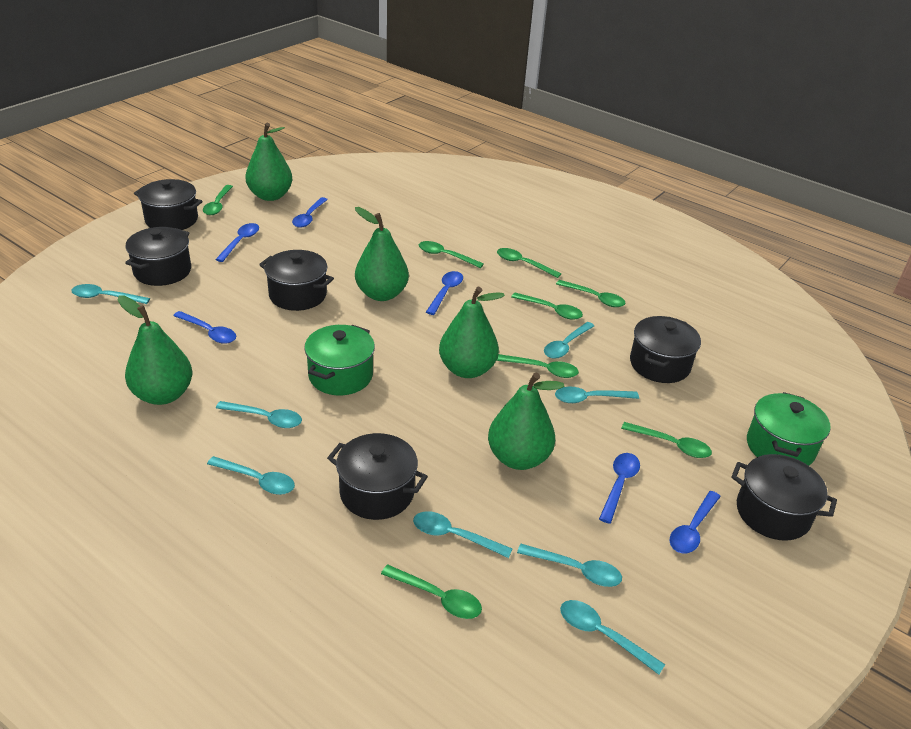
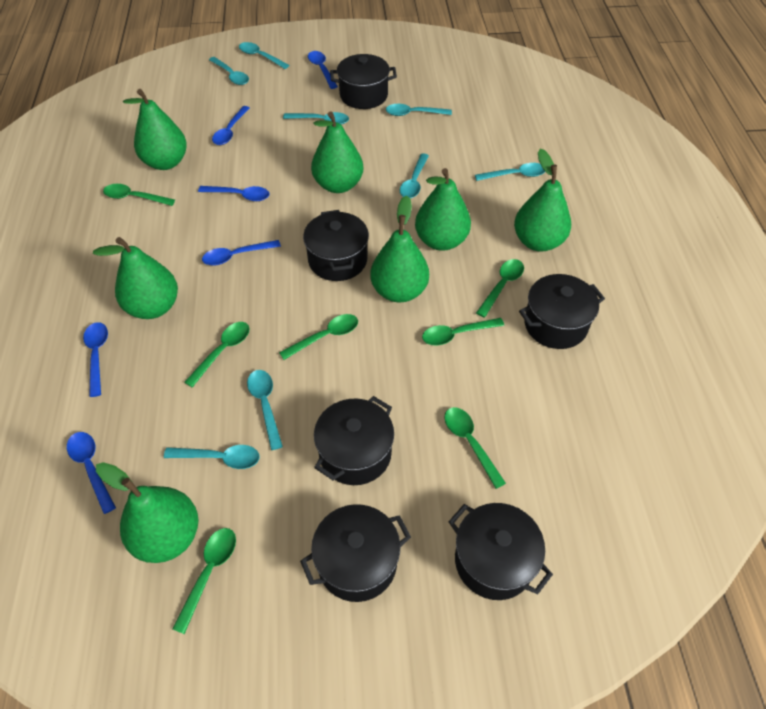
green pear: 5 -> 7
green pot: 2 -> 0
green spoon: 8 -> 7

